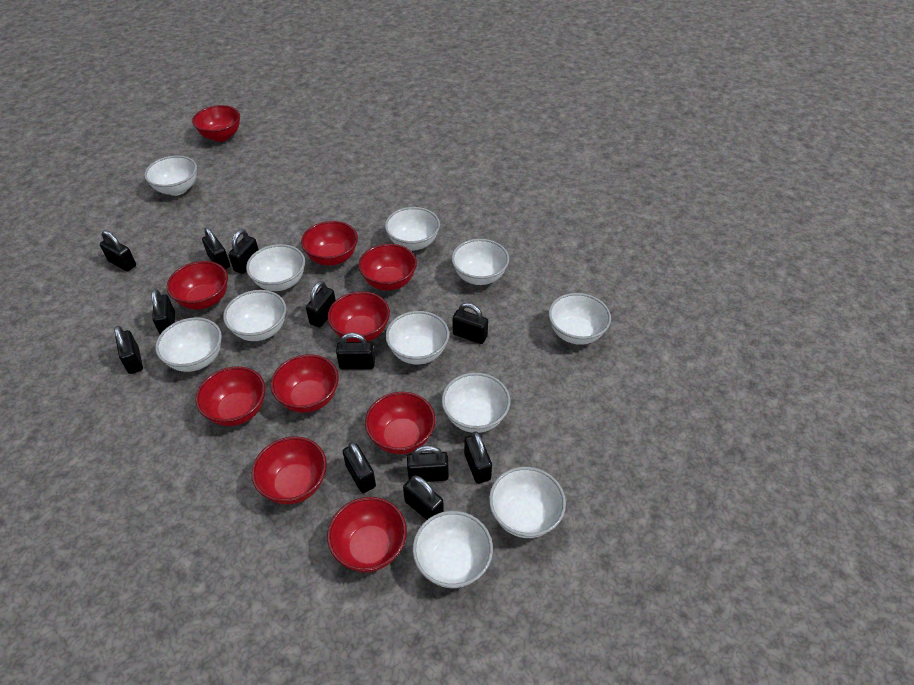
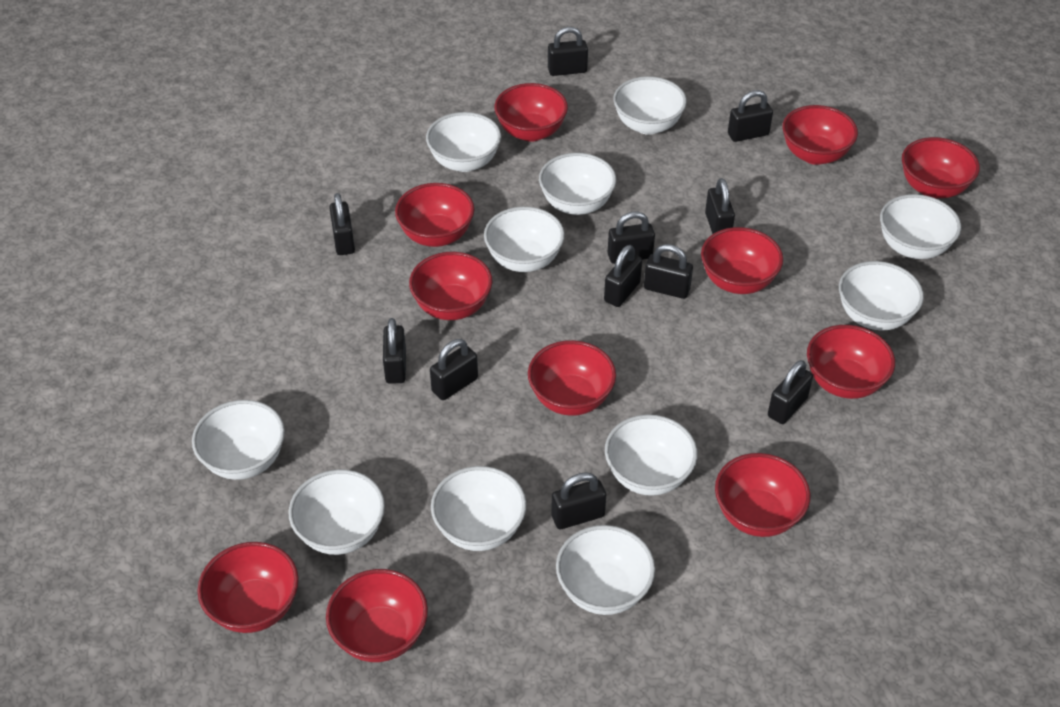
black padlock: 12 -> 11
red bowl: 10 -> 11

